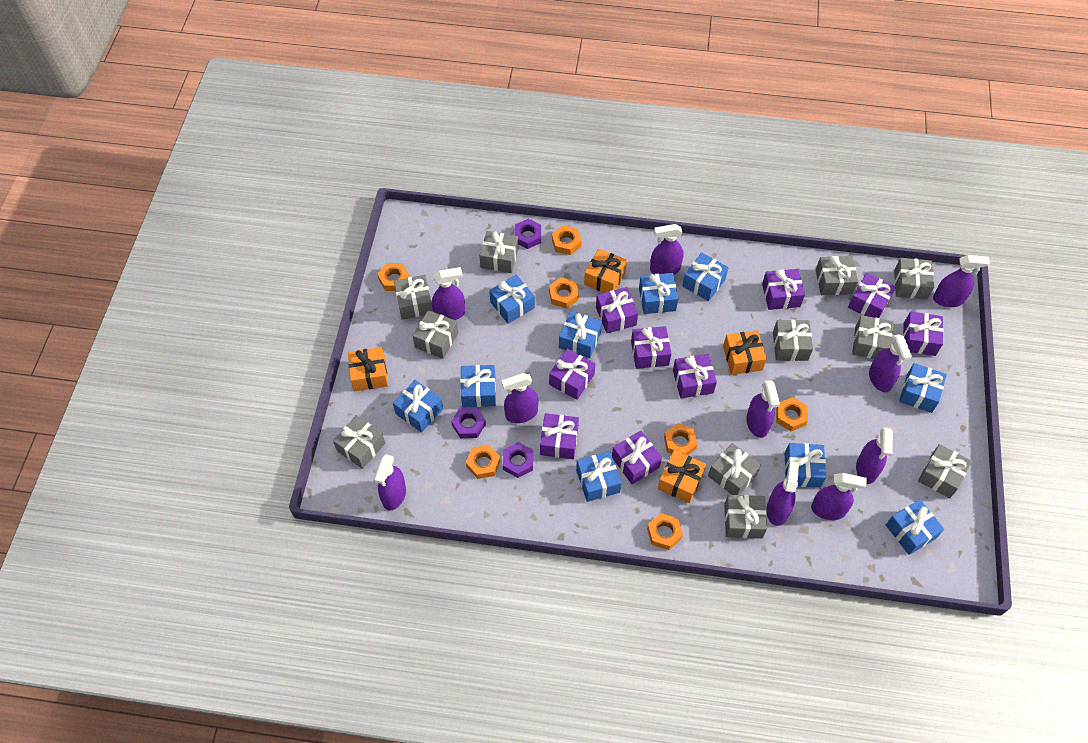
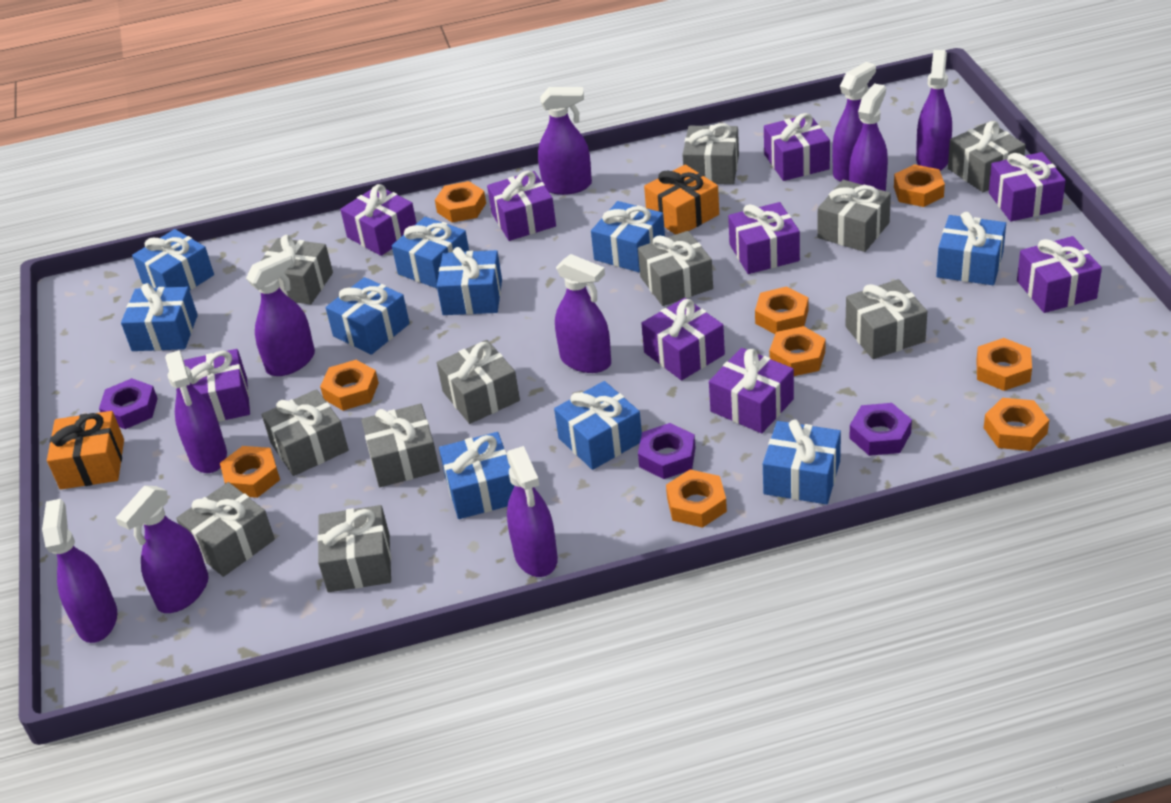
orange gift: 4 -> 2
orange nut: 7 -> 9

